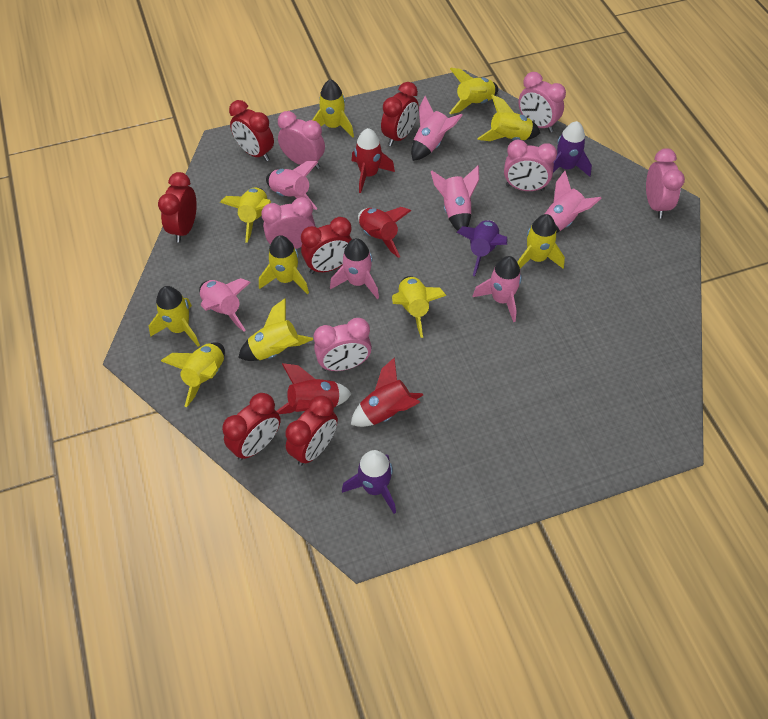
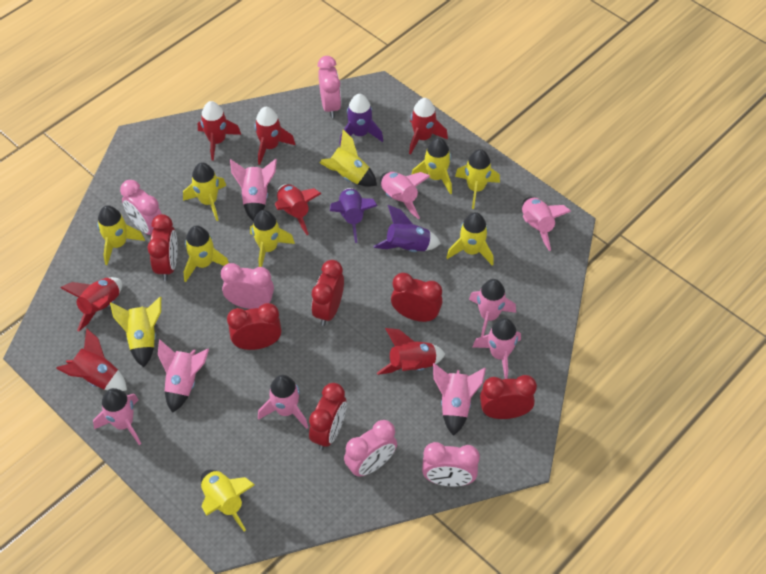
pink clock: 6 -> 5
pink rocket: 7 -> 9
red rocket: 4 -> 7

